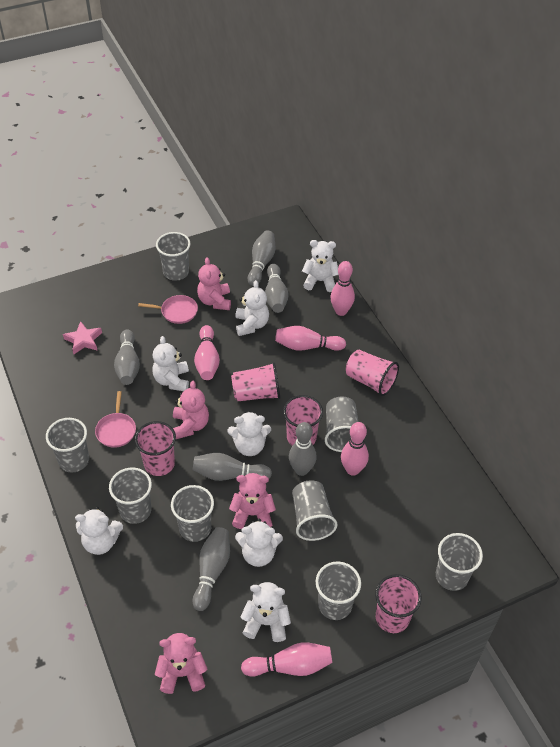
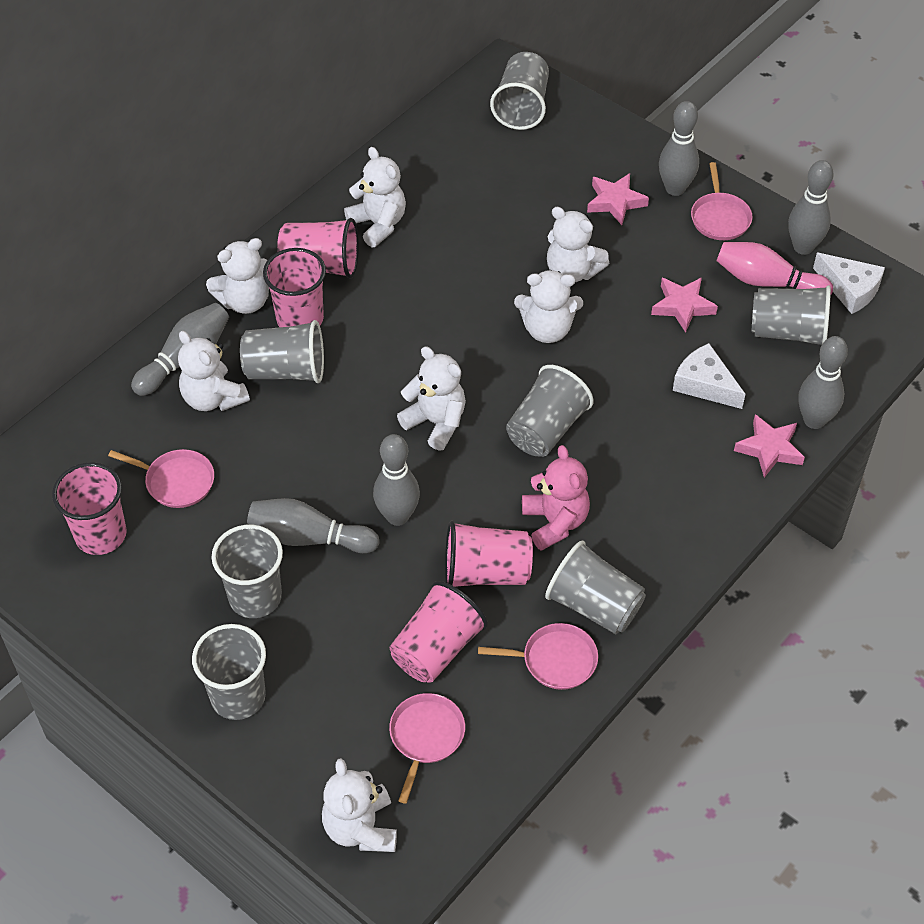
grey cup: 8 -> 7
pink bowling pin: 5 -> 1
pink pan: 2 -> 4
pink star: 1 -> 3
pink teddy bear: 4 -> 1
white cheese: 0 -> 2

